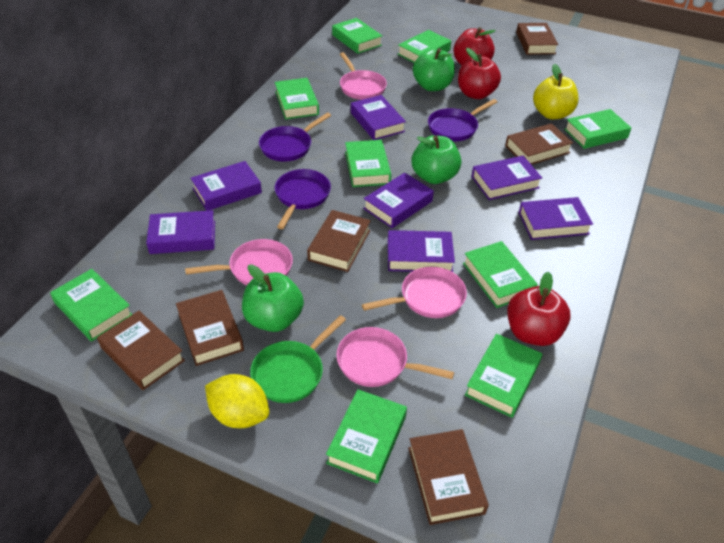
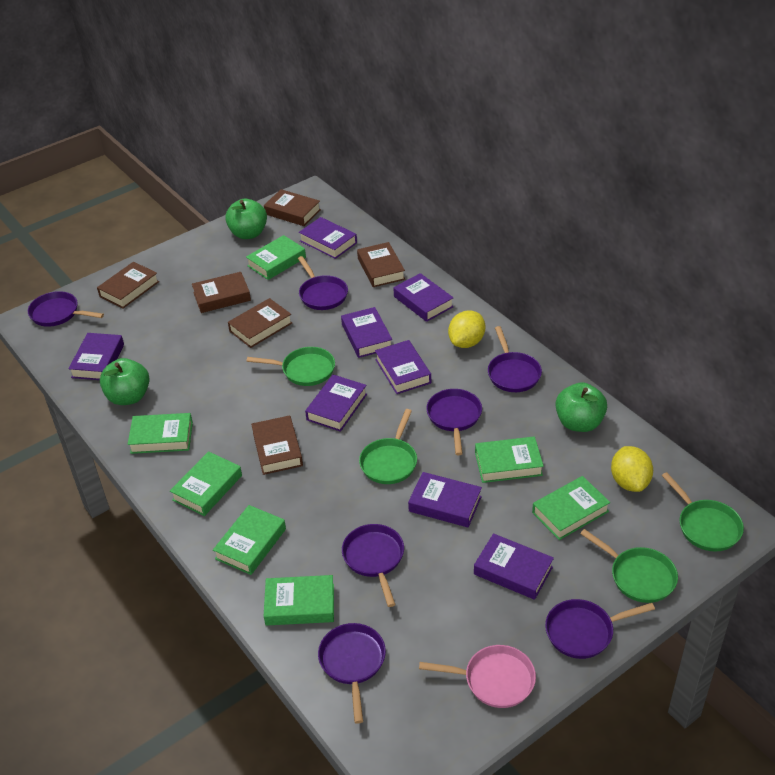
green book: 9 -> 7
green pan: 1 -> 4
pink pan: 4 -> 1
purple book: 7 -> 8
purple pan: 3 -> 7
red apple: 3 -> 0
yellow apple: 1 -> 0
yellow lemon: 1 -> 2

